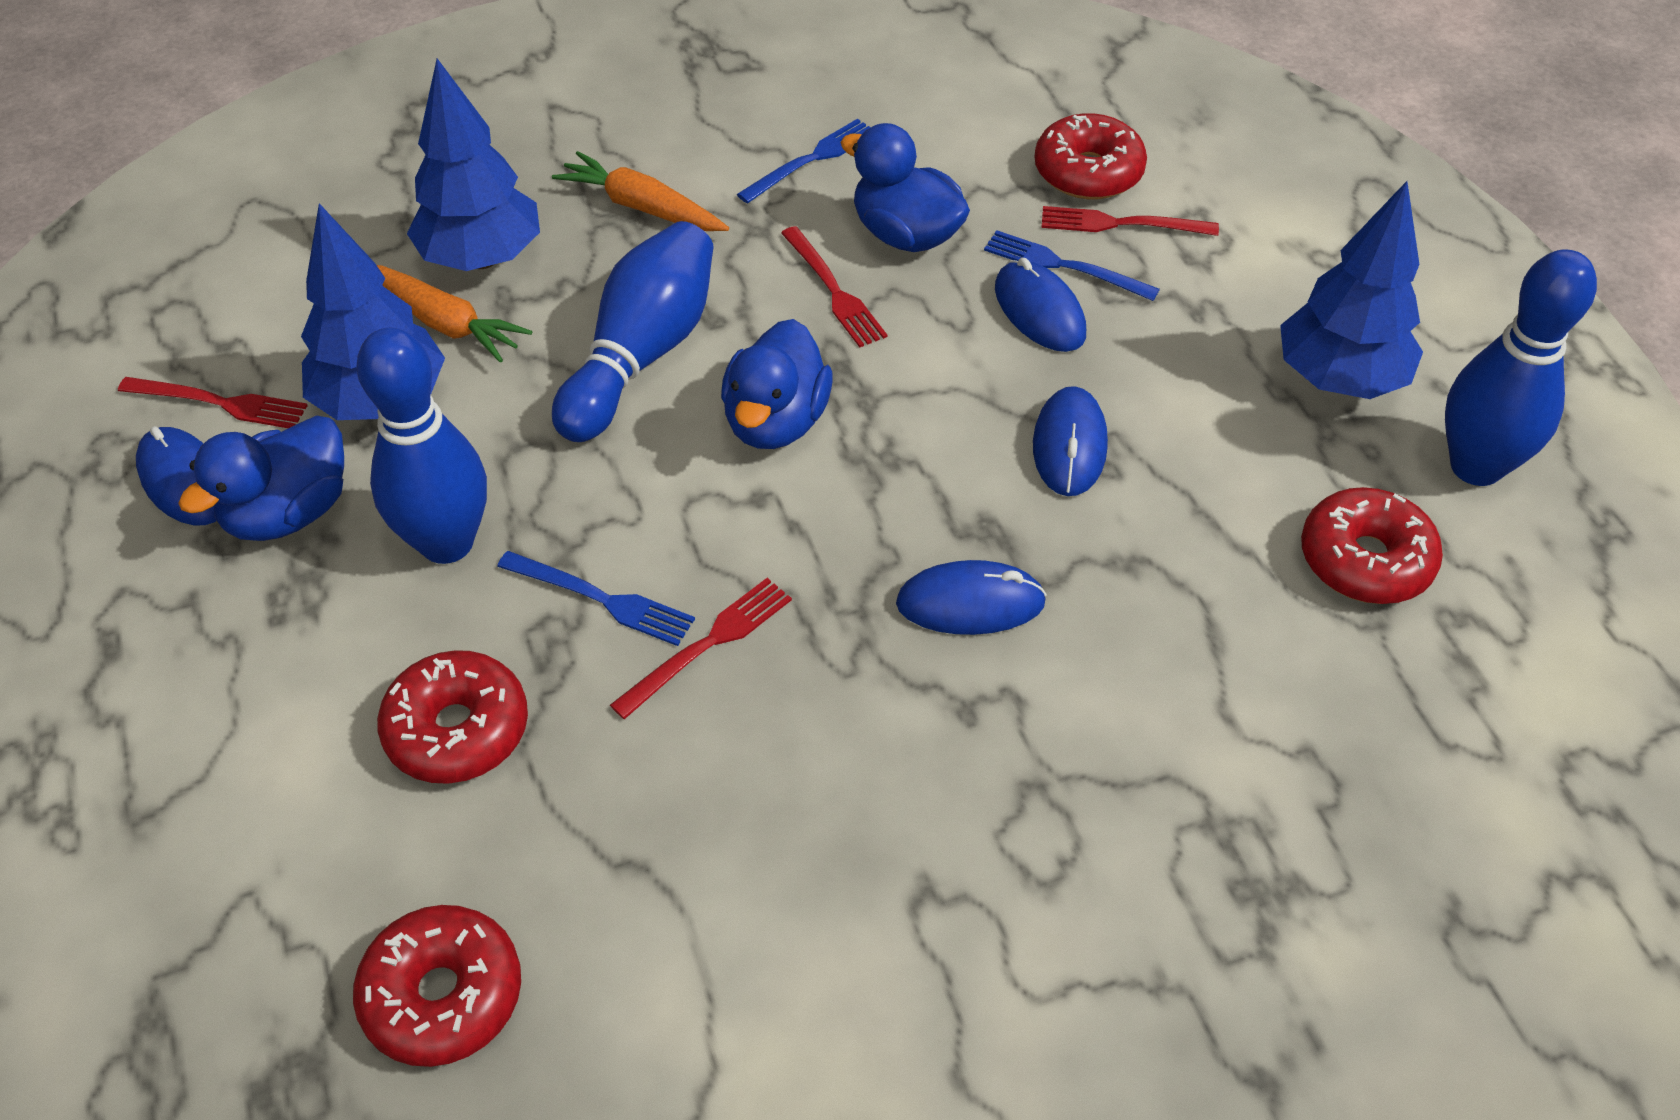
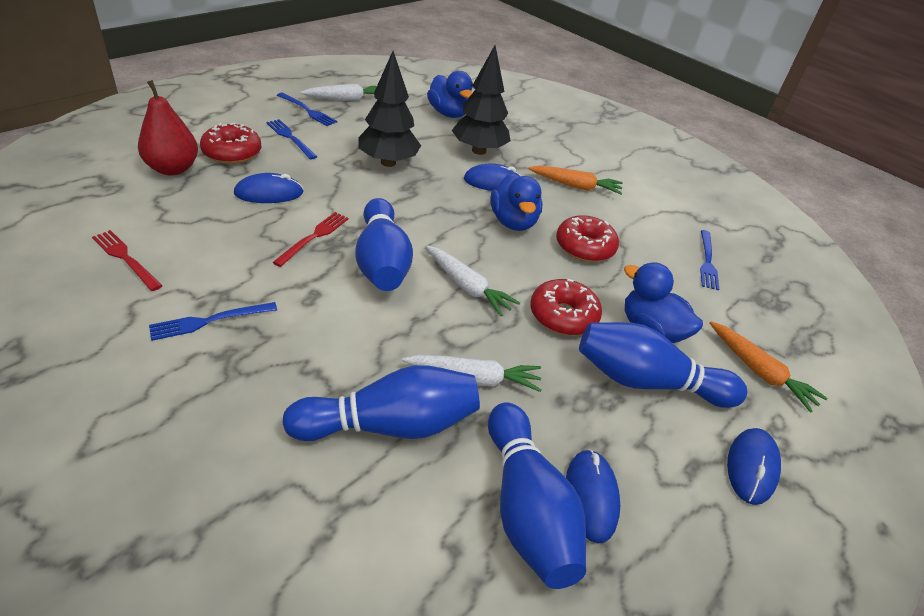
black tree: 0 -> 2
blue bowling pin: 3 -> 4
blue fork: 3 -> 4
blue tree: 3 -> 0
red donut: 4 -> 3
red fork: 4 -> 2
red pear: 0 -> 1
white carrot: 0 -> 3

